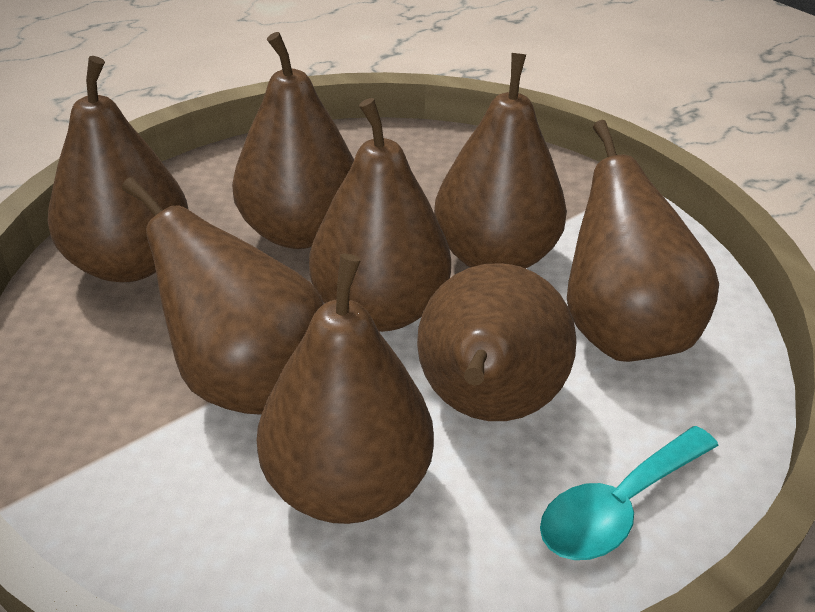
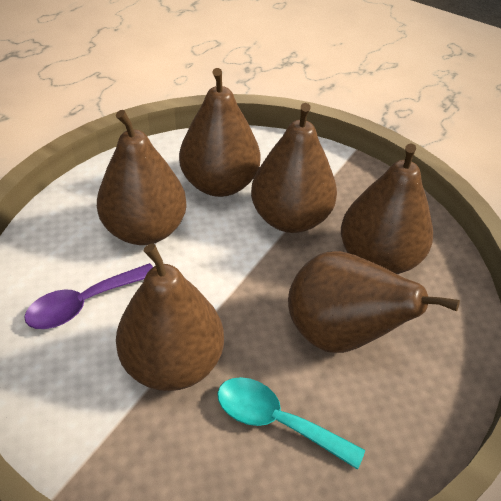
brown pear: 8 -> 6
purple spoon: 0 -> 1

